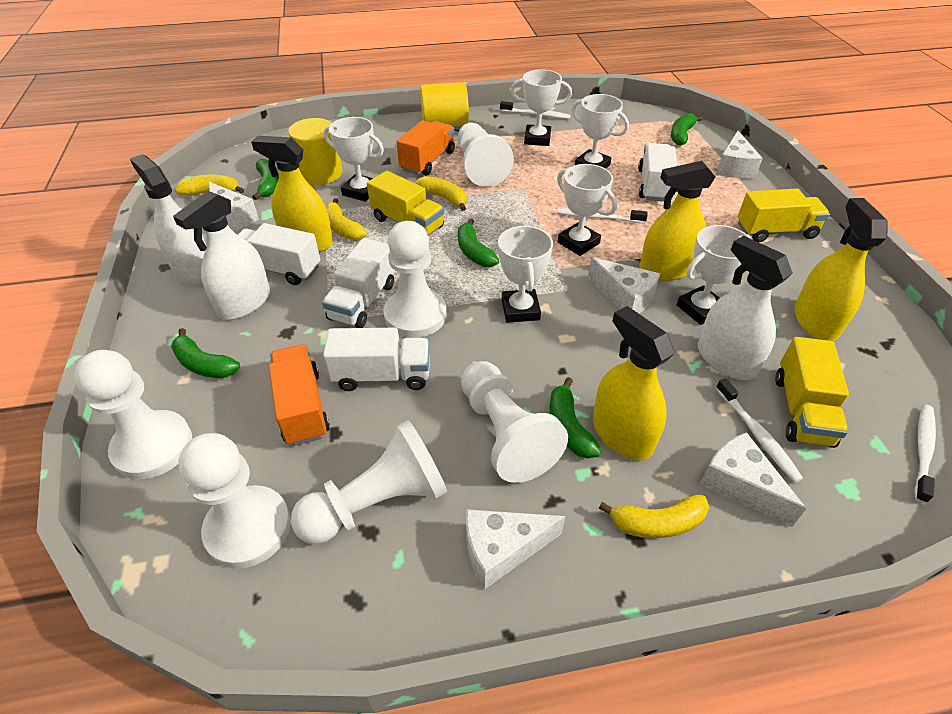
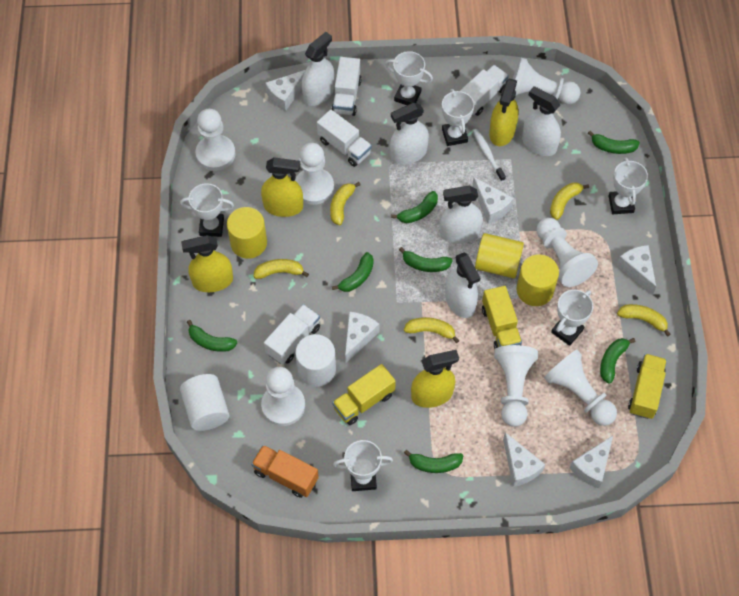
green banana: 5 -> 7
orange truck: 2 -> 1
white cheese: 5 -> 6
white cylinder: 0 -> 2
white pawn: 6 -> 7
white spray bottle: 3 -> 5
white toothbrush: 4 -> 1
yellow banana: 4 -> 5
yellow cylinder: 2 -> 3

